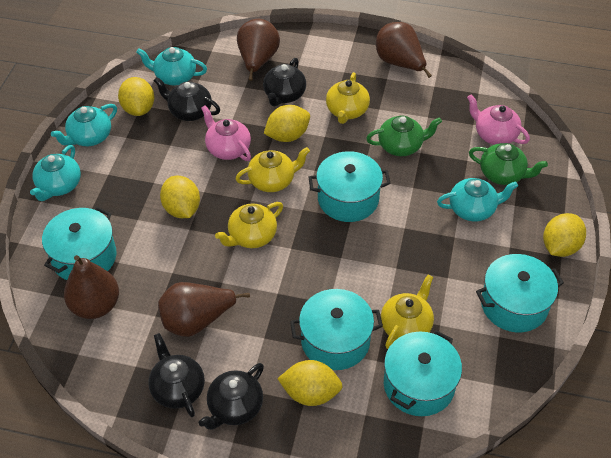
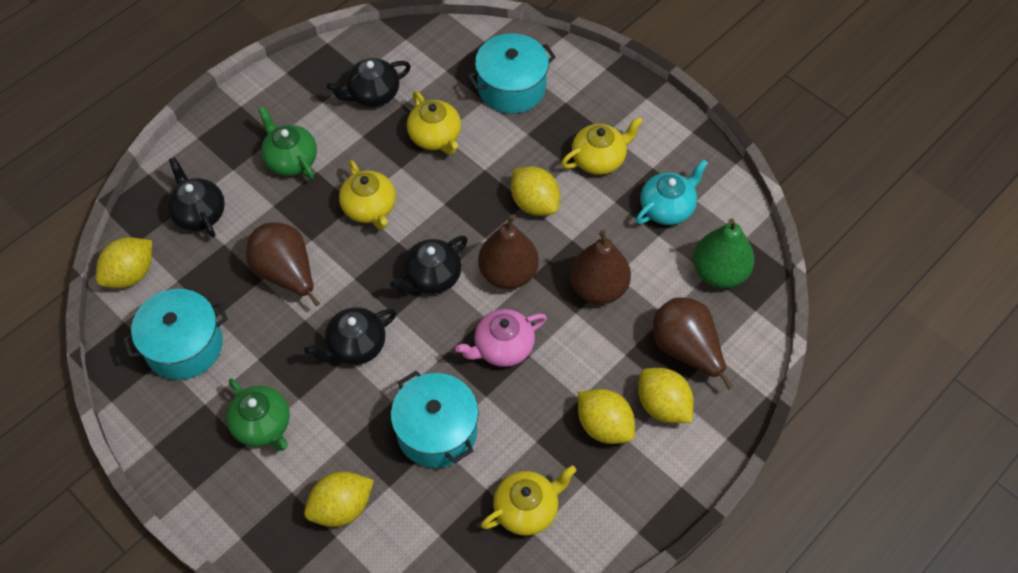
green pear: 0 -> 1
pink teapot: 2 -> 1
turquoise pot: 5 -> 3
turquoise teapot: 4 -> 1

